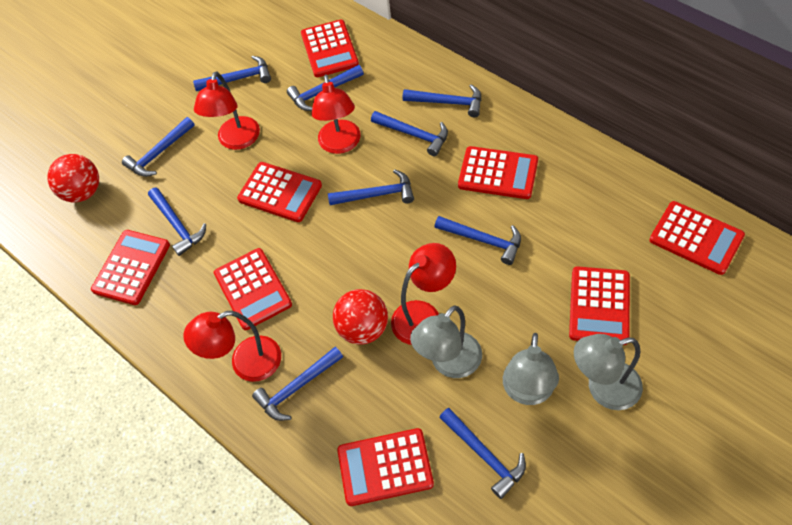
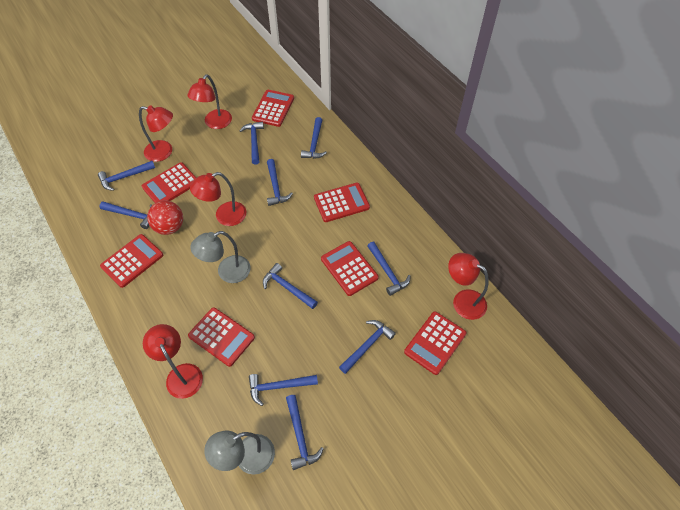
grey lamp: 3 -> 2
red ball: 2 -> 1
red calculator: 8 -> 7
red lamp: 4 -> 5

